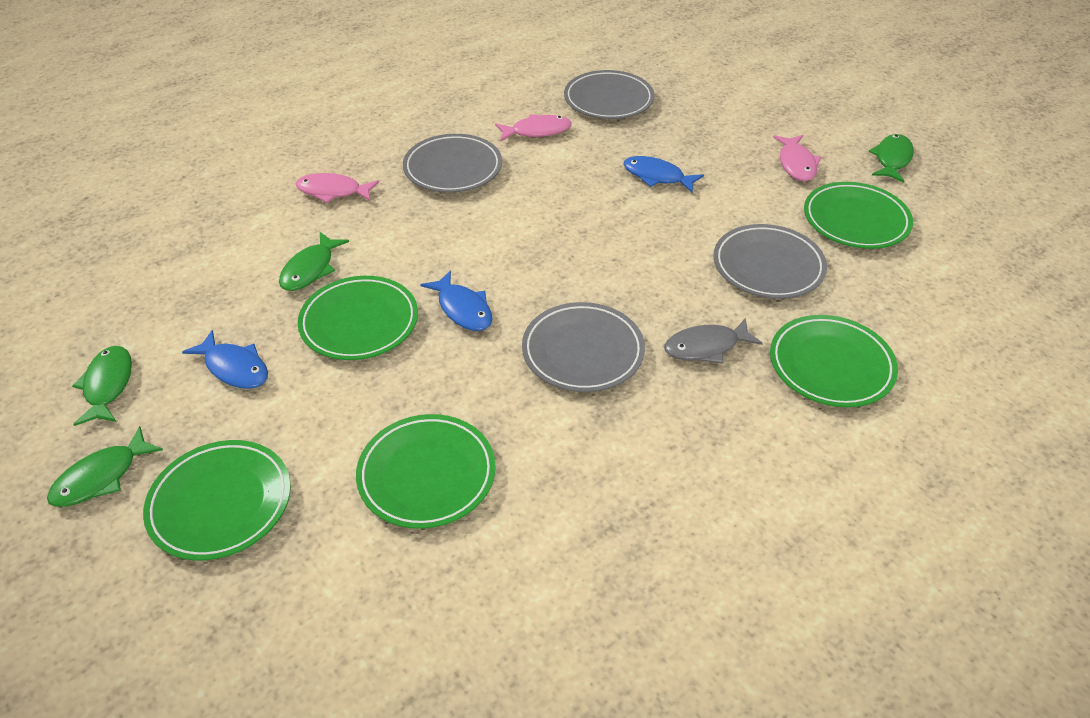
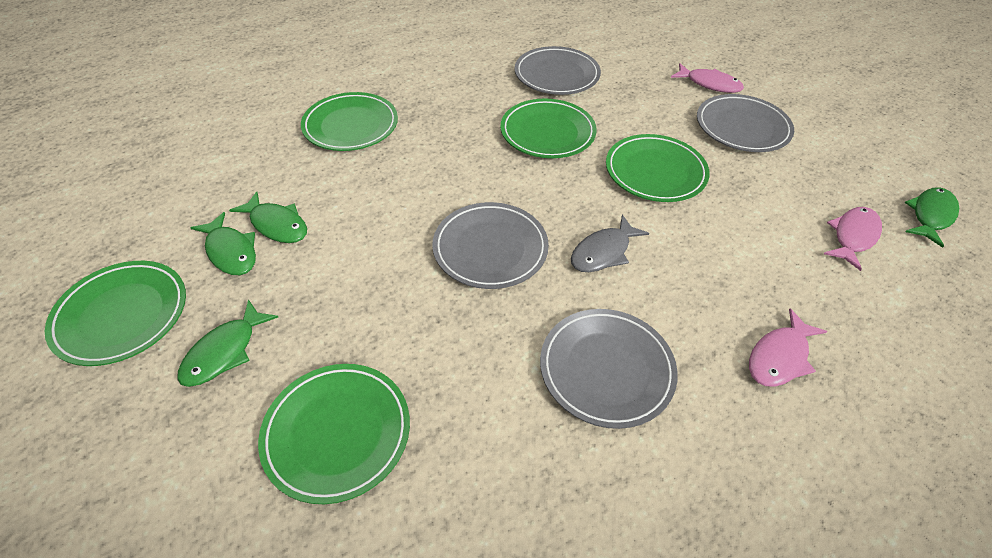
blue fish: 3 -> 0

